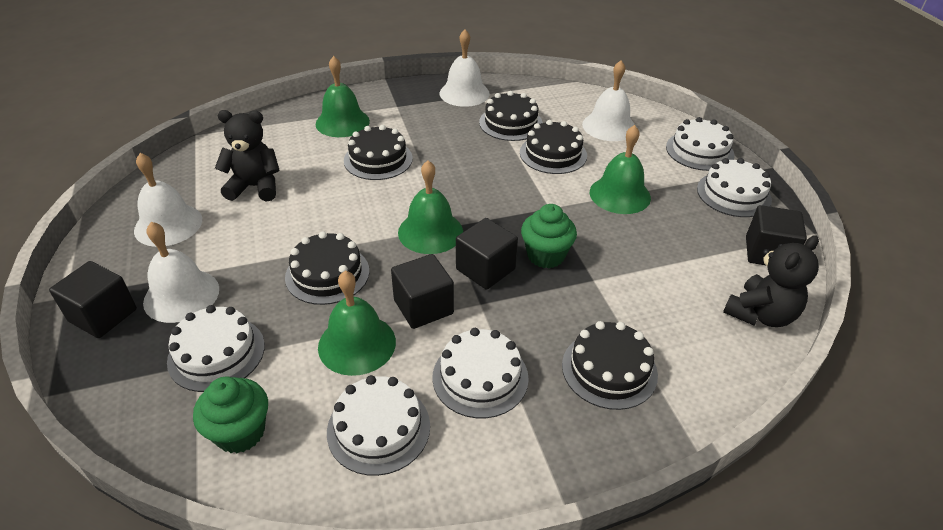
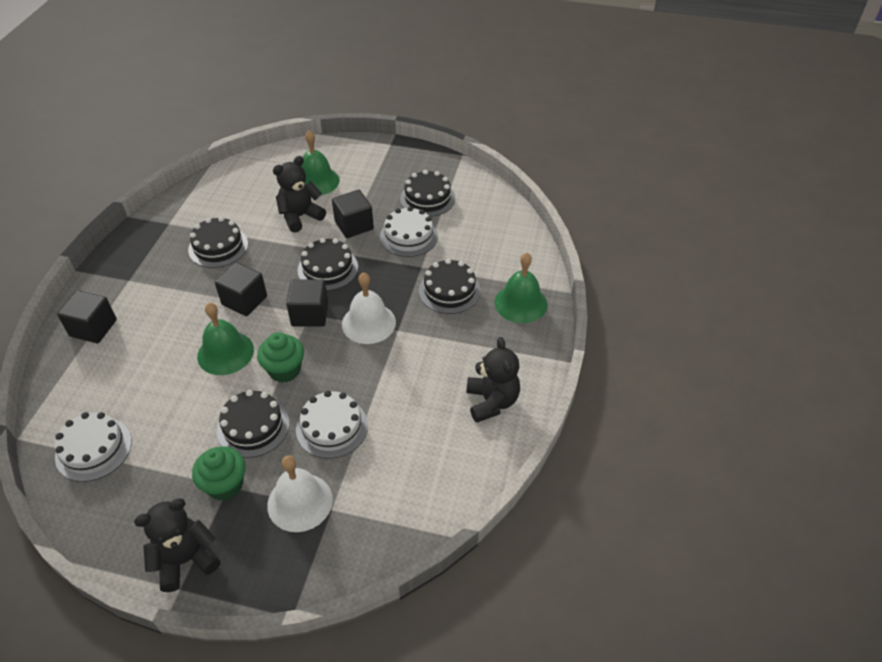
black teddy bear: 2 -> 3
green bell: 4 -> 3
white bell: 4 -> 2
white cake: 5 -> 3

